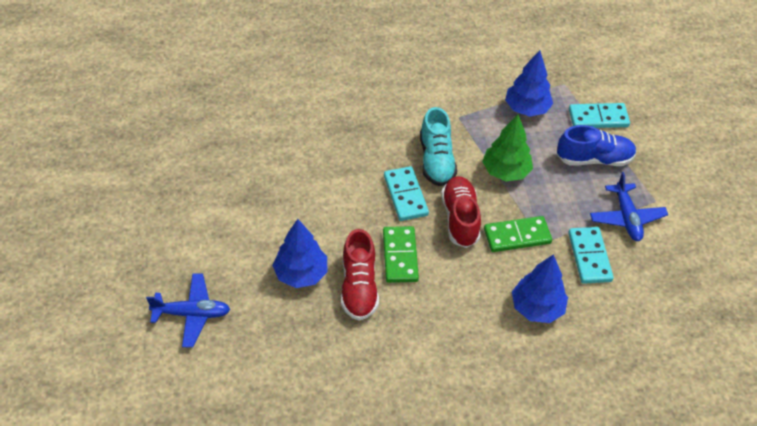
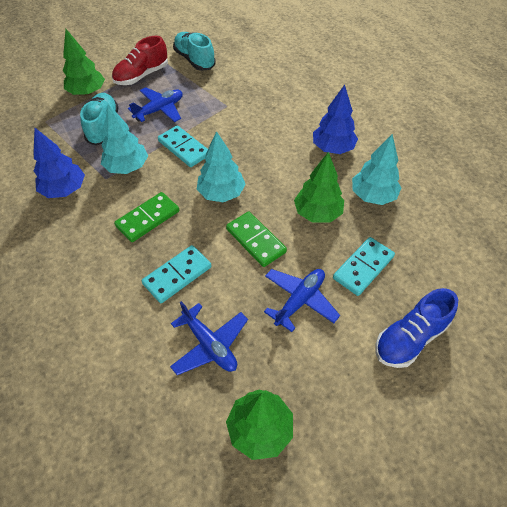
blue plane: 2 -> 3
blue tree: 3 -> 2
green tree: 1 -> 3
red shoe: 2 -> 1
turquoise shoe: 1 -> 2
turquoise tree: 0 -> 3

